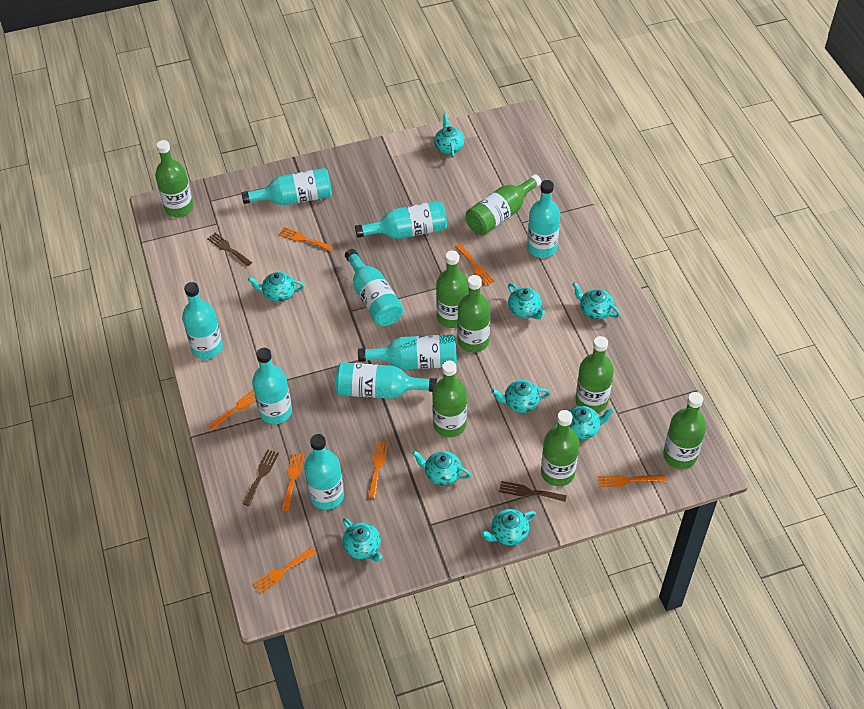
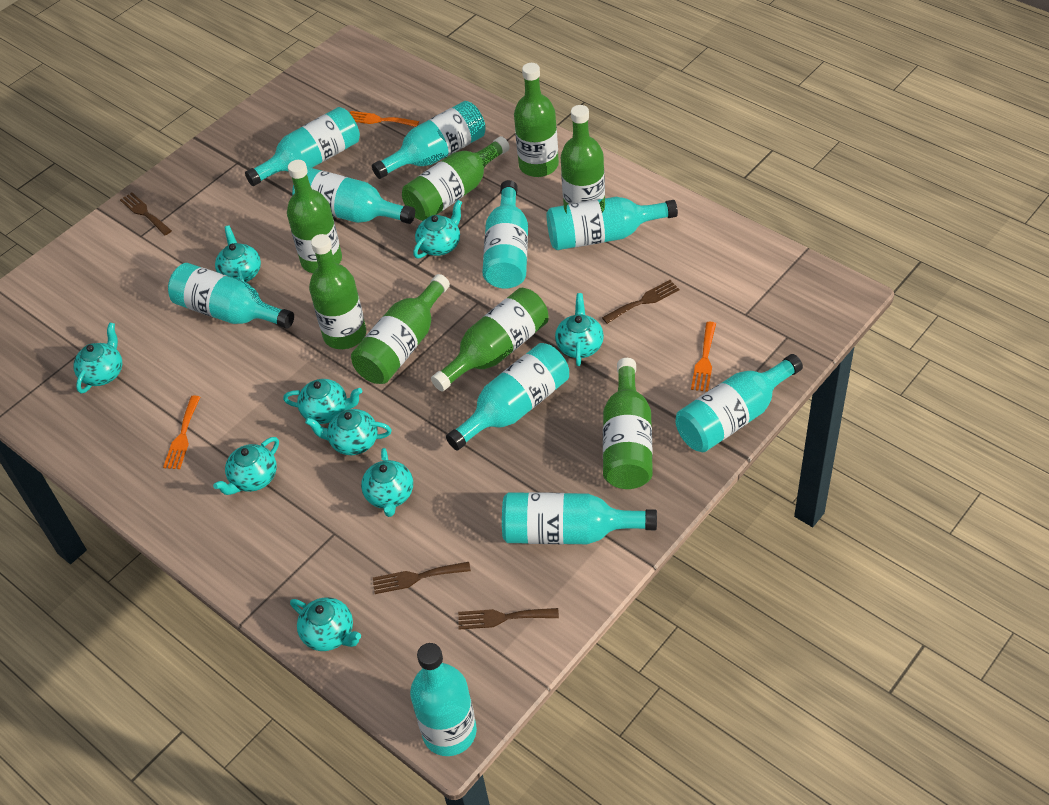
brown fork: 3 -> 4
orange fork: 7 -> 3
turquoise bottle: 9 -> 10

